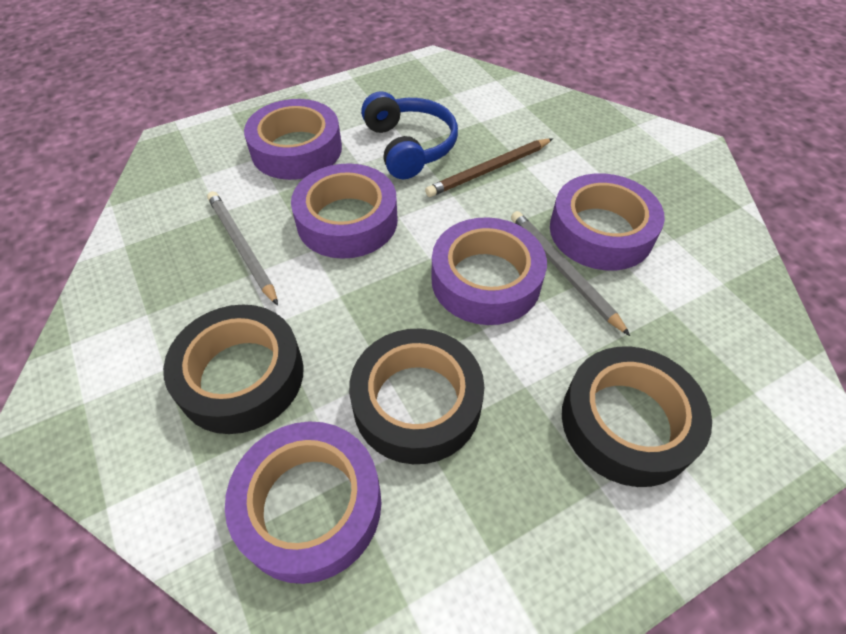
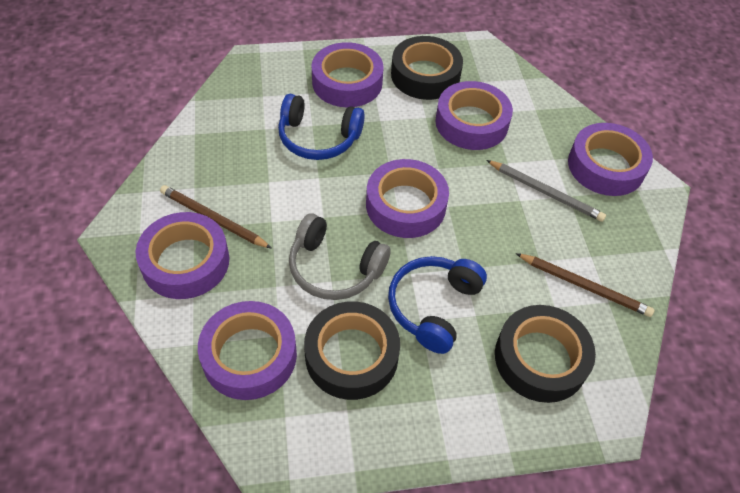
blue headphones: 1 -> 2
brown pencil: 1 -> 2
grey headphones: 0 -> 1
grey pencil: 2 -> 1
purple tape: 5 -> 6

